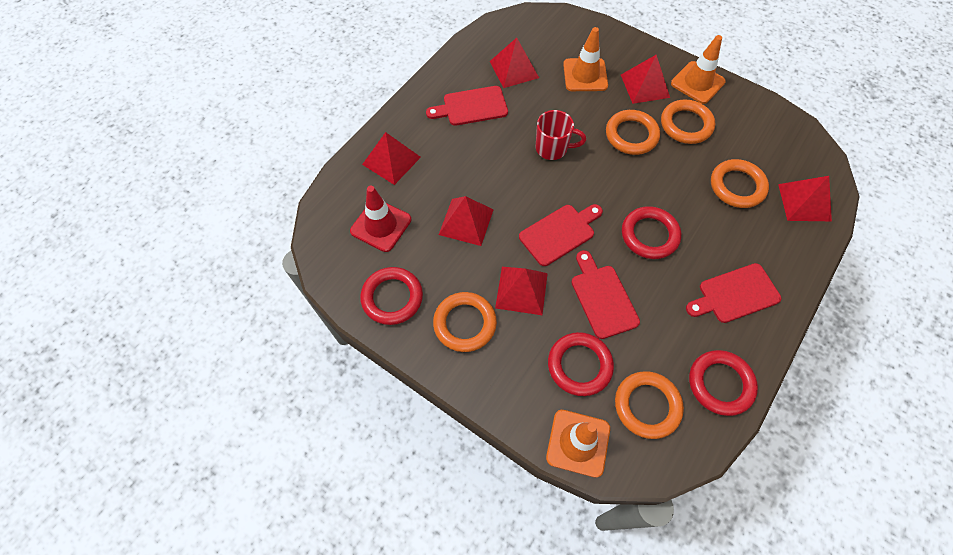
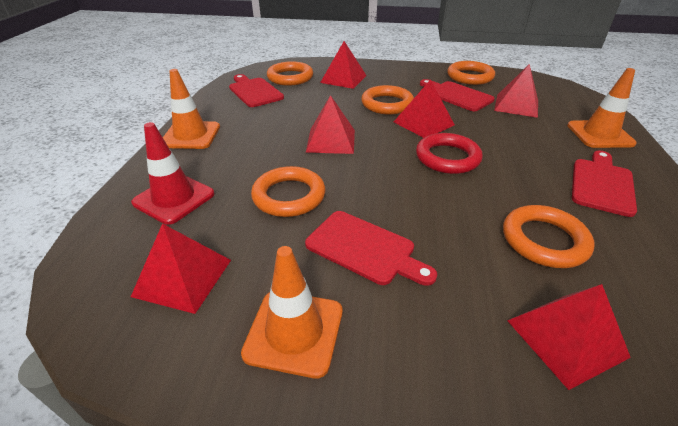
red mug: 1 -> 0
red ring: 4 -> 1

